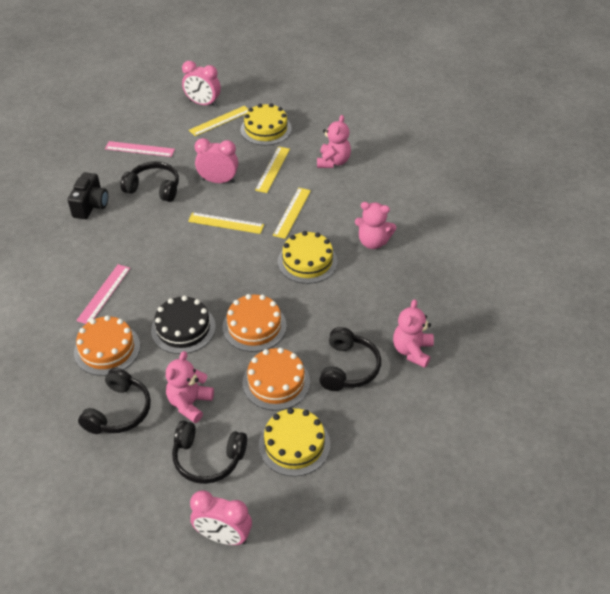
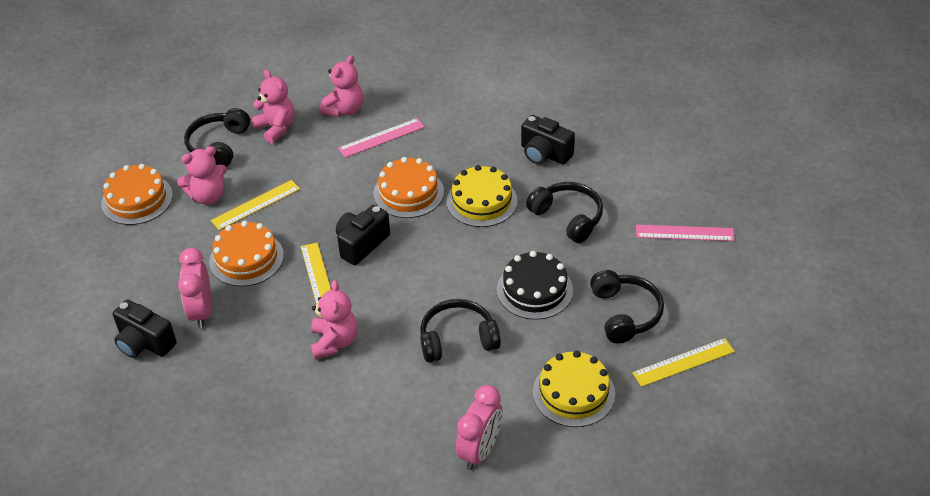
black camera: 1 -> 3
pink clock: 3 -> 2
yellow cake: 3 -> 2
yellow ruler: 4 -> 3

